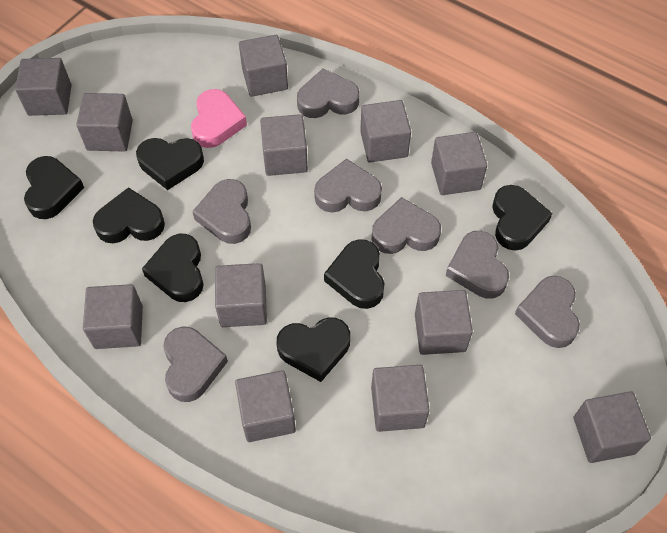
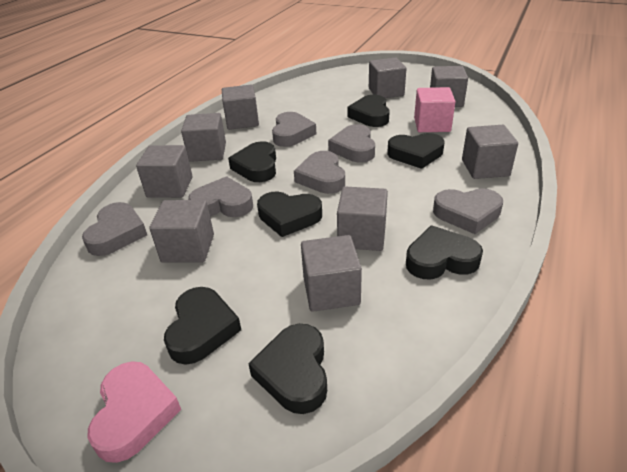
grey cube: 12 -> 9
grey heart: 7 -> 6
pink cube: 0 -> 1

